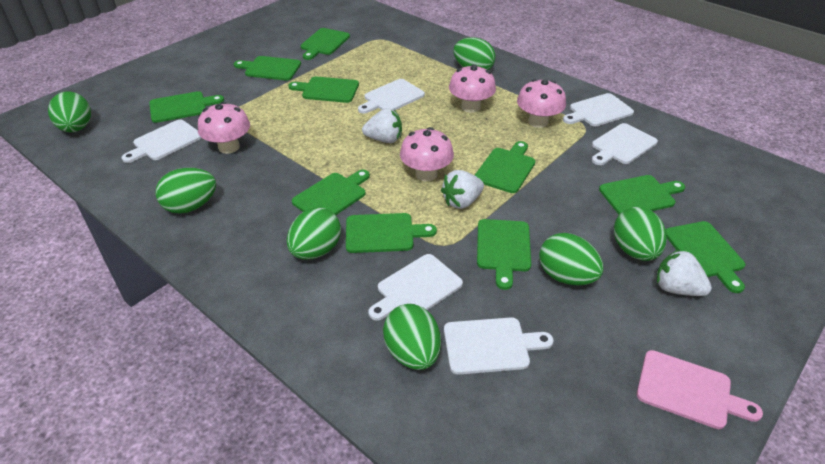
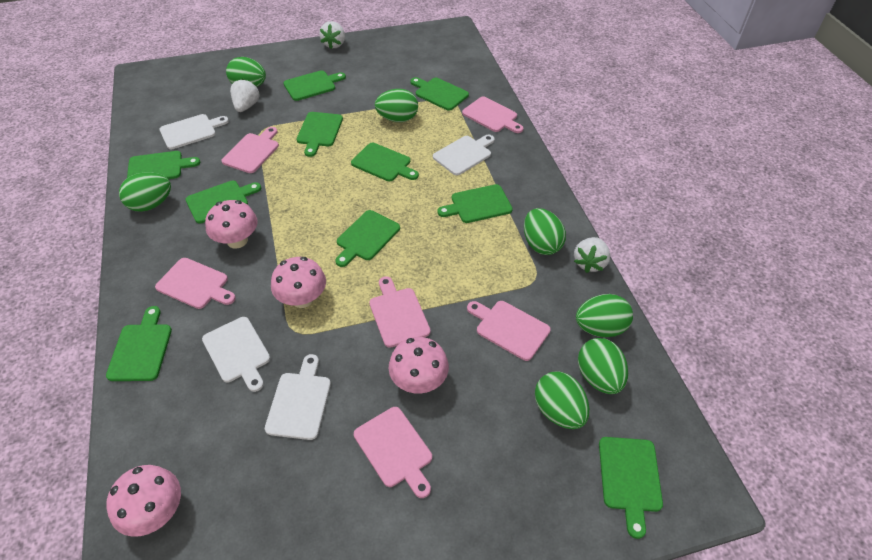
pink cutting board: 1 -> 6
white cutting board: 6 -> 4

